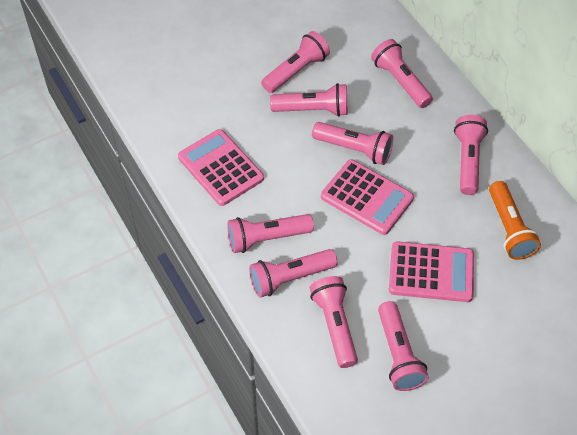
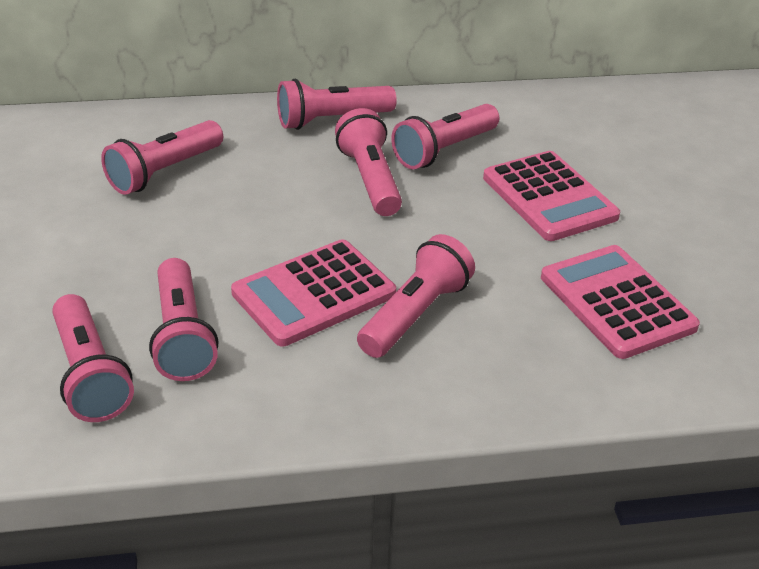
orange flashlight: 1 -> 0
pink flashlight: 9 -> 7

